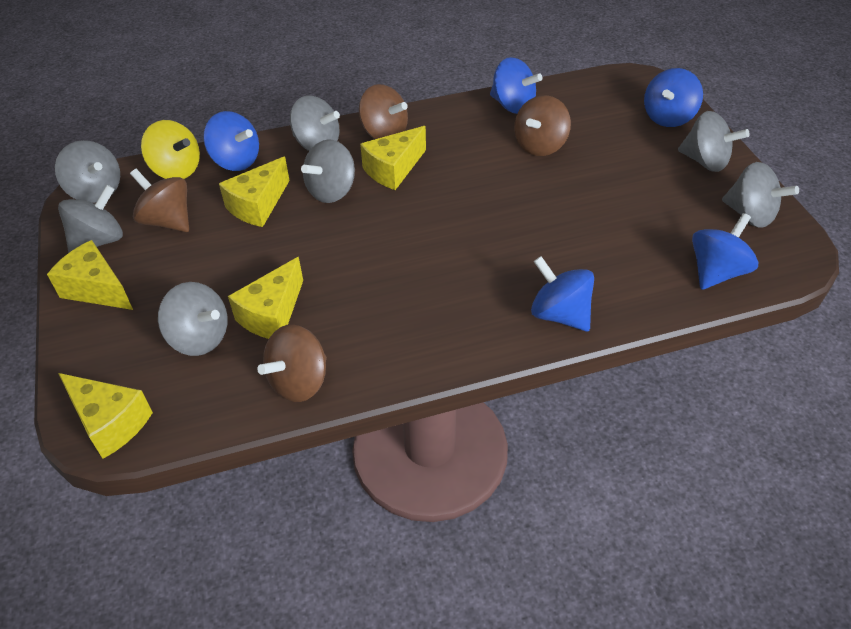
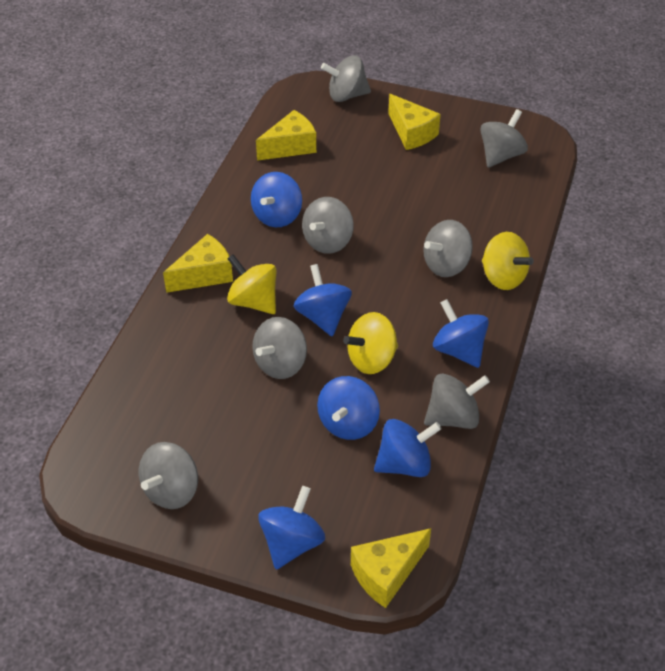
blue spinning top: 5 -> 6
brown spinning top: 4 -> 0
yellow cheese: 5 -> 4
yellow spinning top: 1 -> 3

